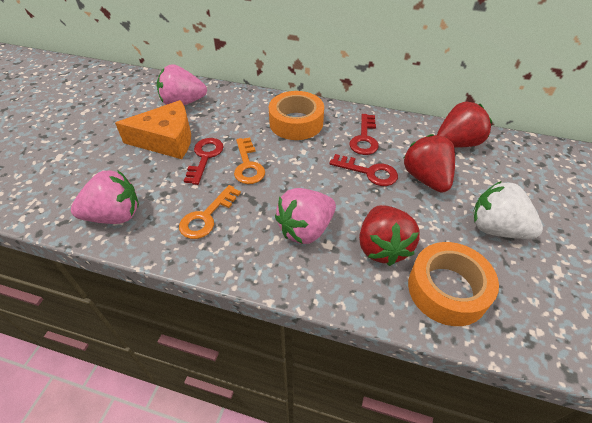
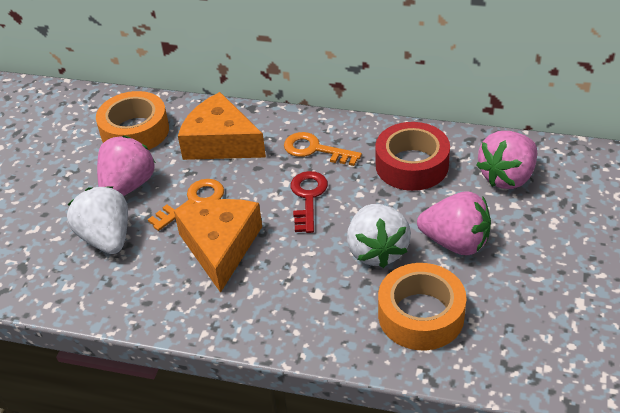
orange cheese: 1 -> 2
red key: 3 -> 1
red strawberry: 3 -> 0
red tape: 0 -> 1
white strawberry: 1 -> 2

